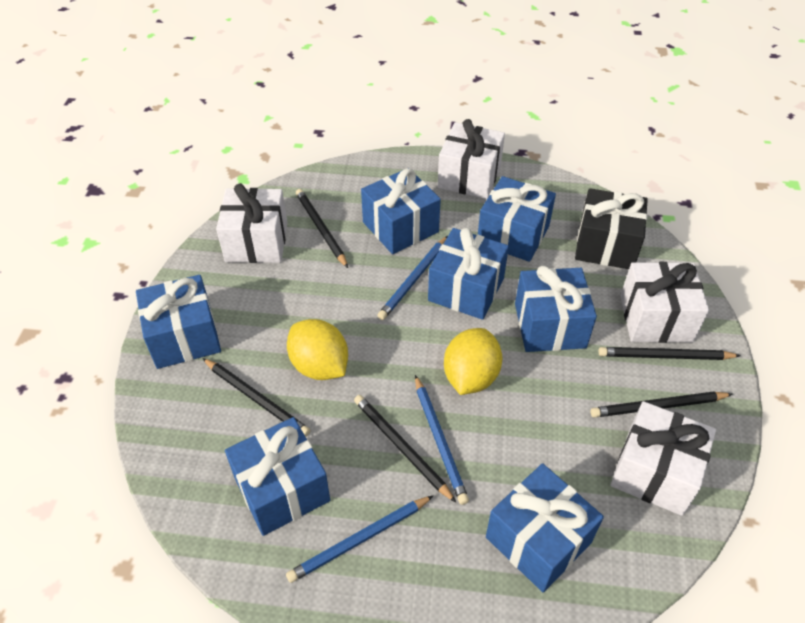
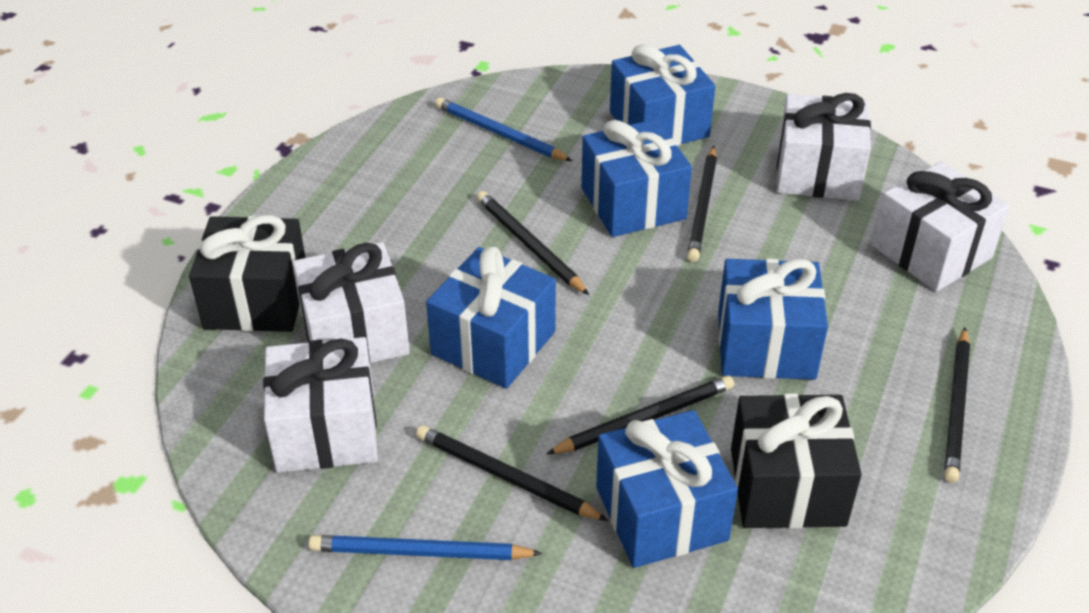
black gift: 1 -> 2
blue gift: 7 -> 5
blue pencil: 3 -> 2
yellow lemon: 2 -> 0

